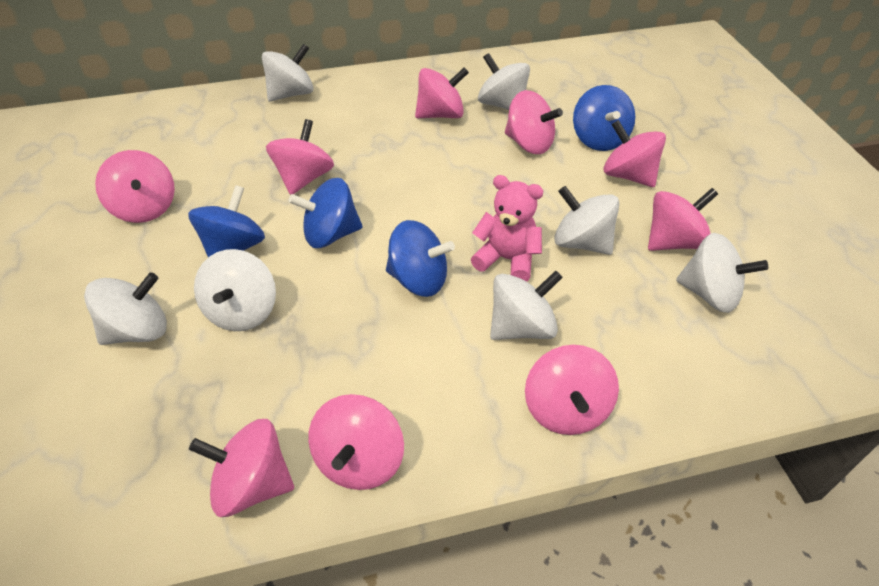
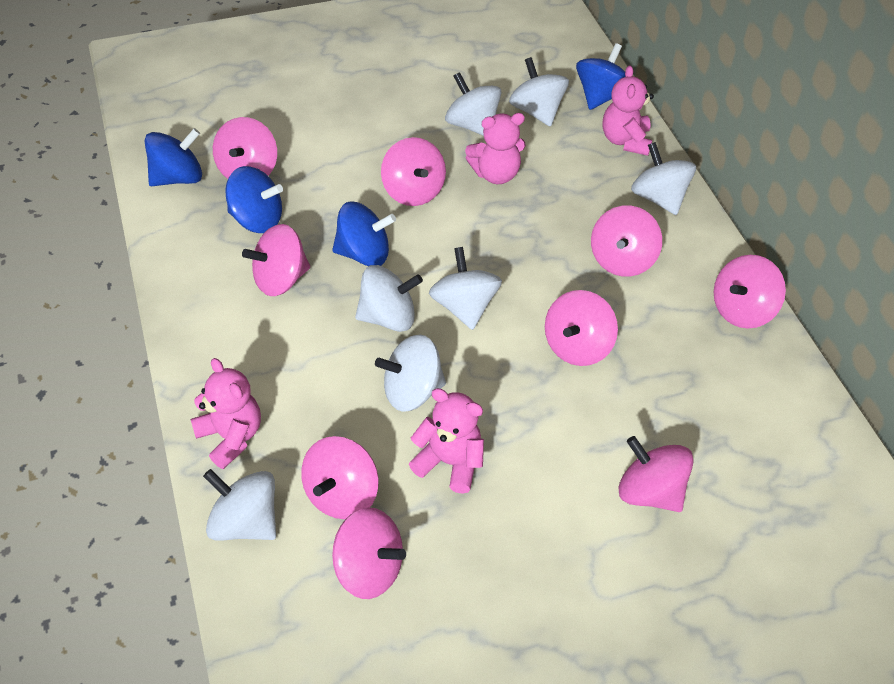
pink teddy bear: 1 -> 4

